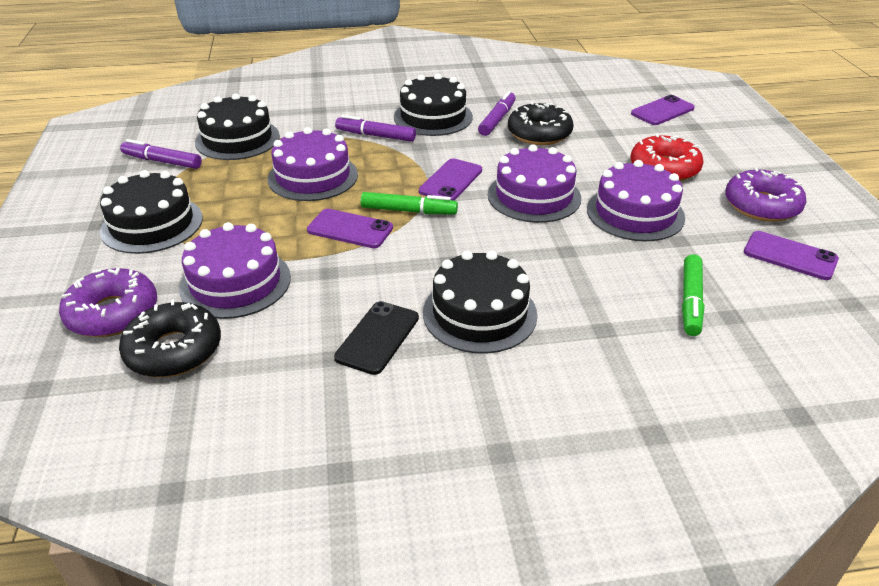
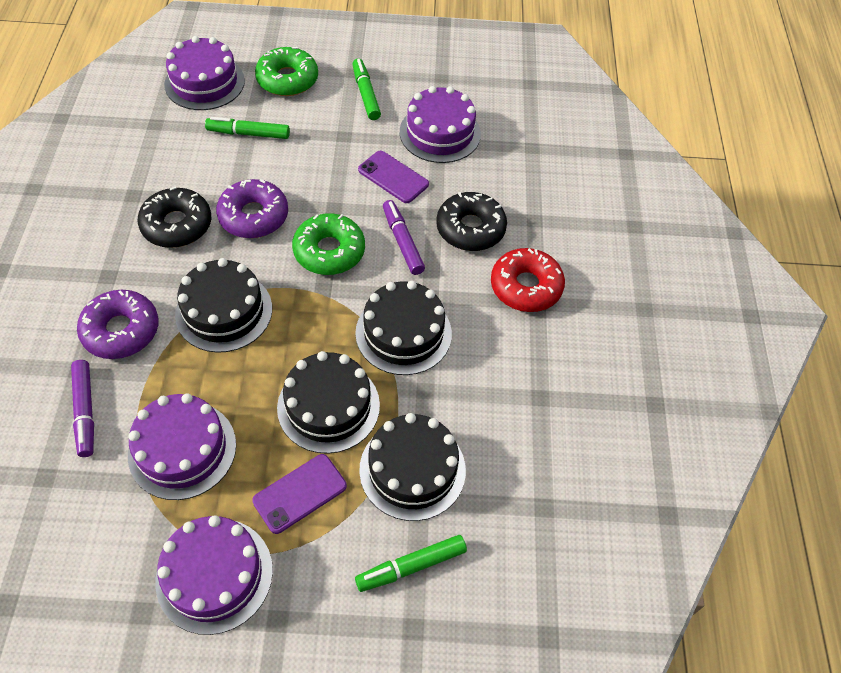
black phone: 1 -> 0
green donut: 0 -> 2
green marker: 2 -> 3
purple marker: 3 -> 2
purple phone: 4 -> 2

